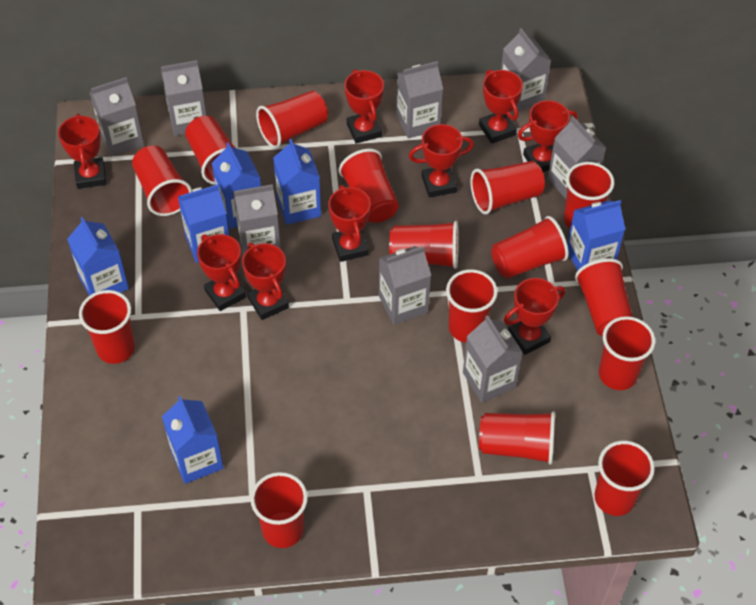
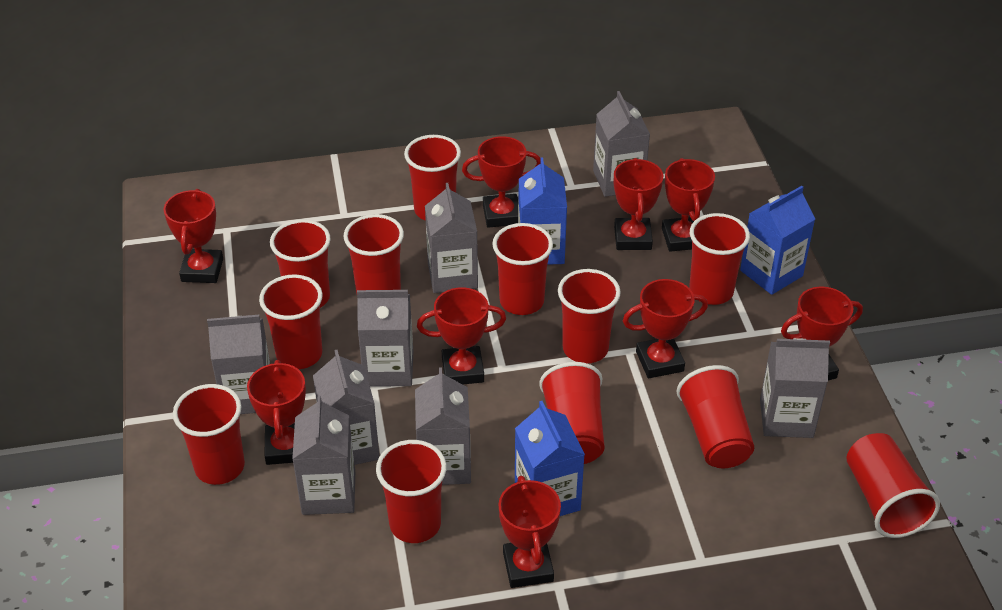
blue carton: 6 -> 3
red cup: 15 -> 12

